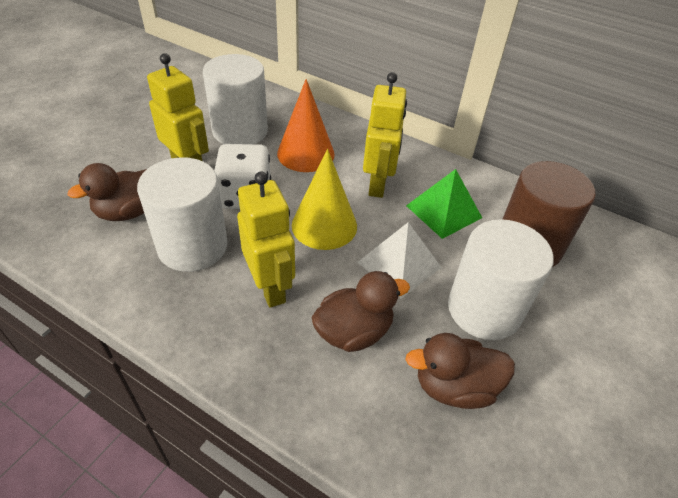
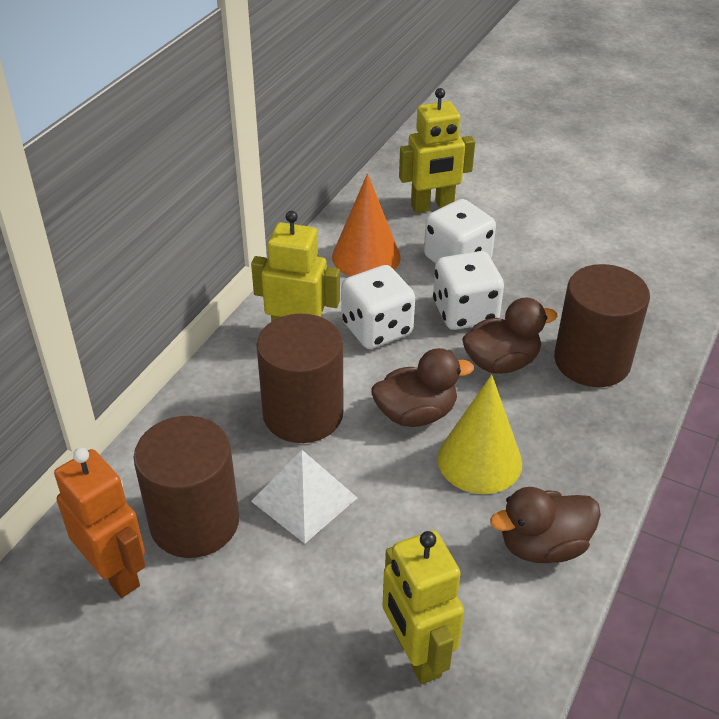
brown cylinder: 1 -> 3
green pyramid: 1 -> 0
orange robot: 0 -> 1
white cylinder: 3 -> 0
white dice: 1 -> 3

